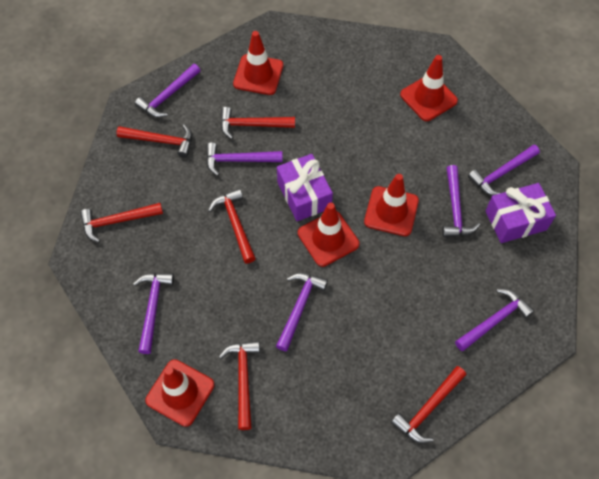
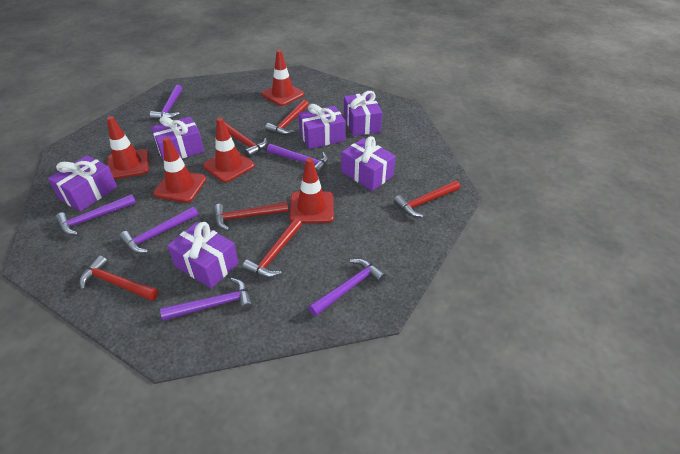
purple gift: 2 -> 6
purple hammer: 7 -> 6

